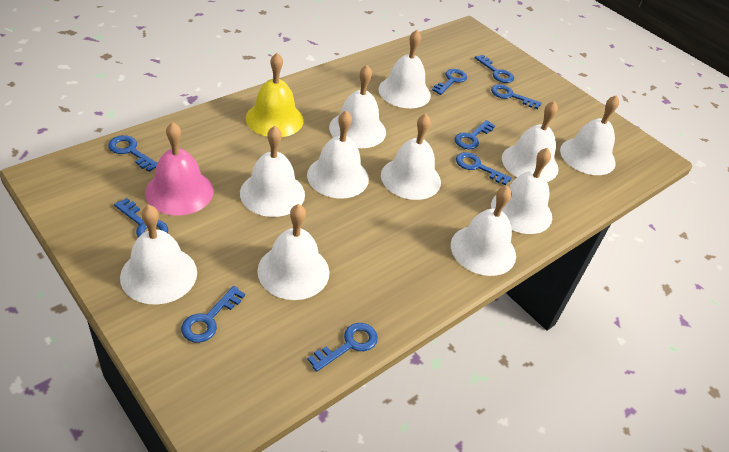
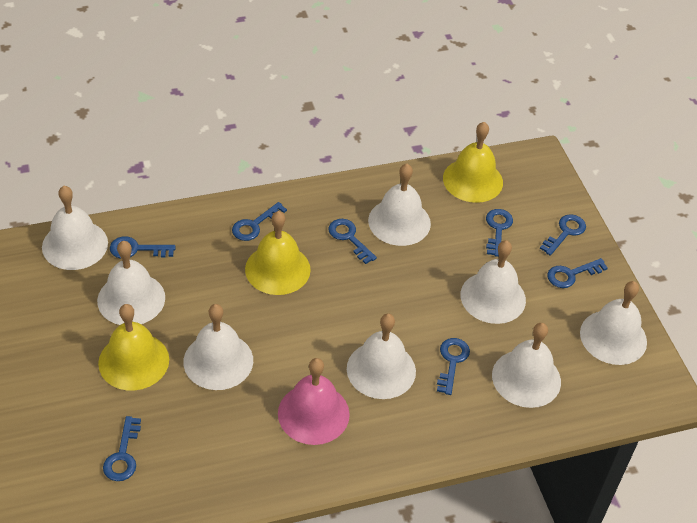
blue key: 9 -> 8
white bell: 11 -> 8
yellow bell: 1 -> 3

